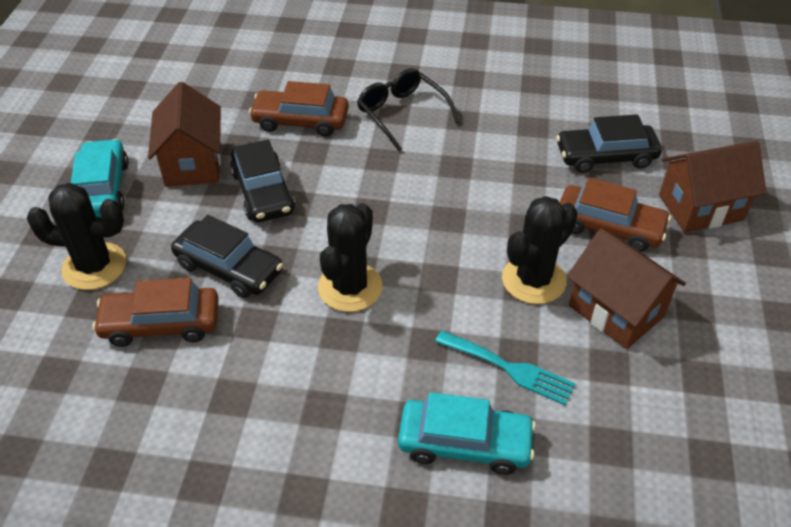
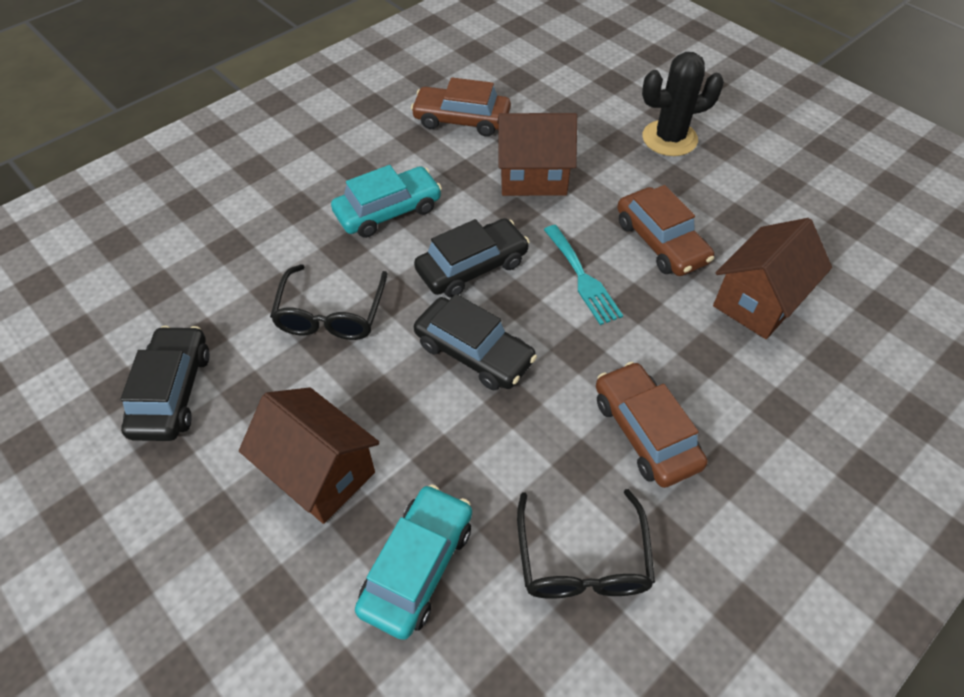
black cactus: 3 -> 1
black glasses: 1 -> 2

